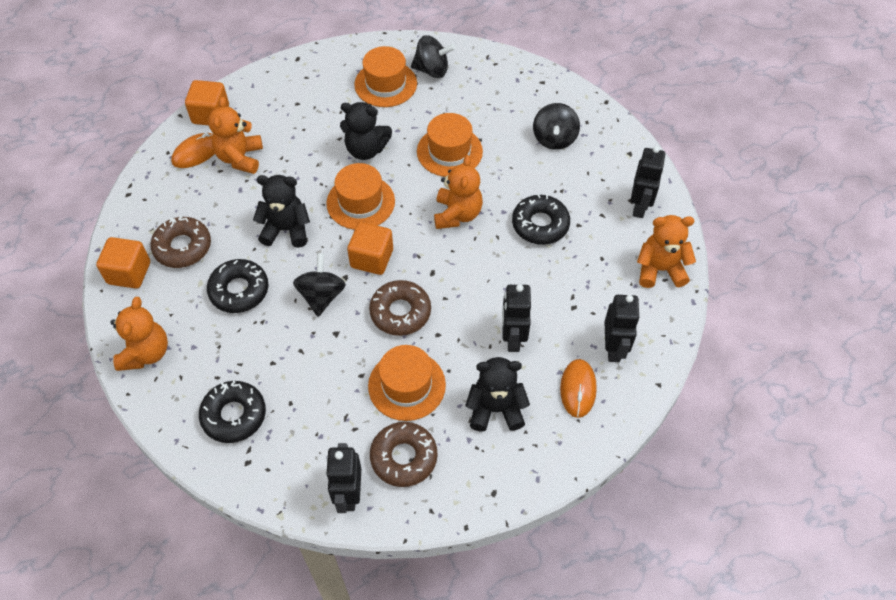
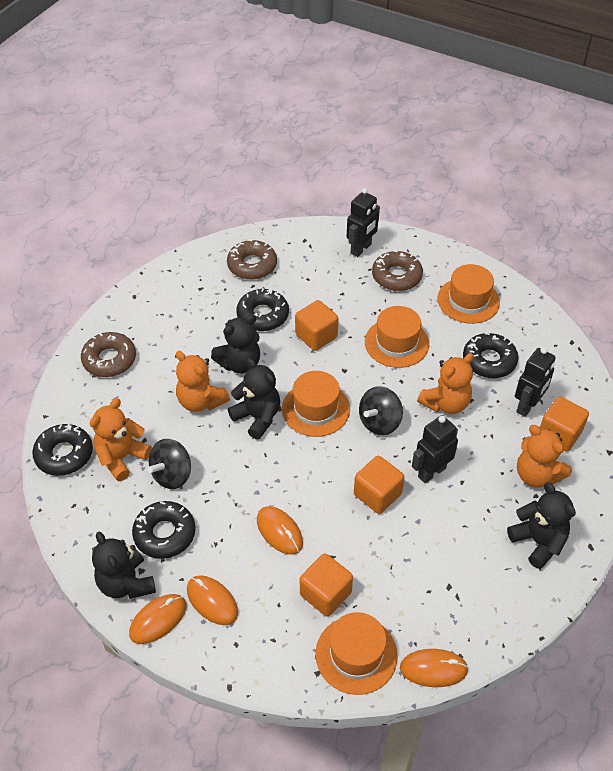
black donut: 3 -> 4
black robot: 4 -> 3
black spinning top: 3 -> 2
black teddy bear: 3 -> 4
orange cube: 3 -> 4
orange mouse: 2 -> 4

